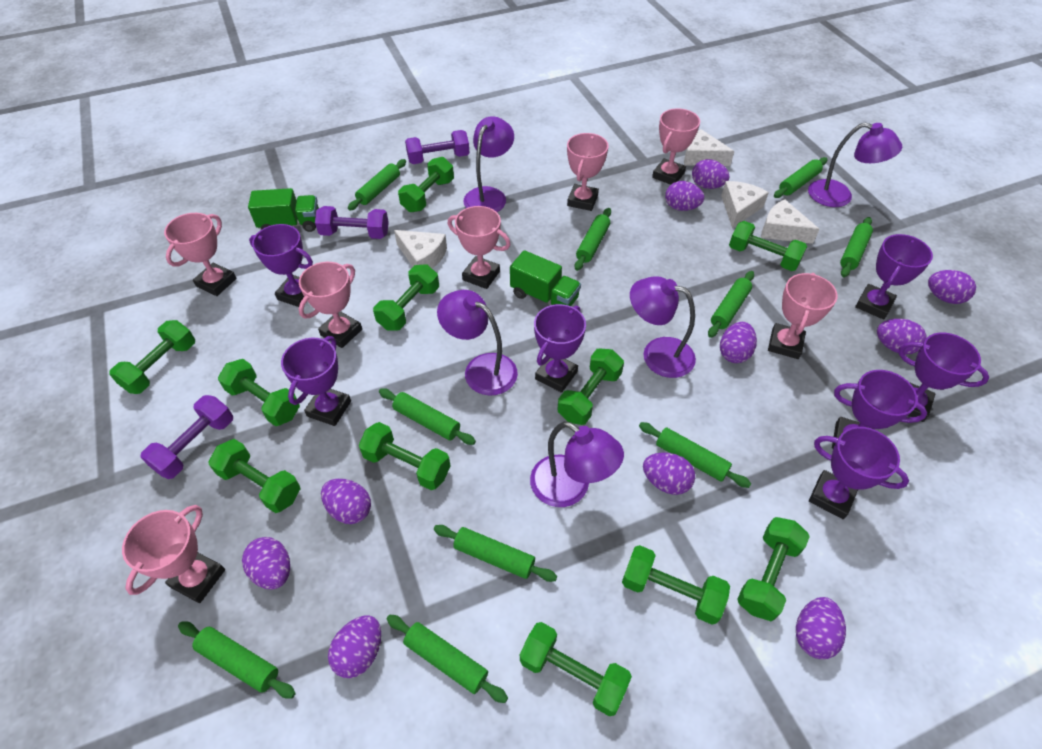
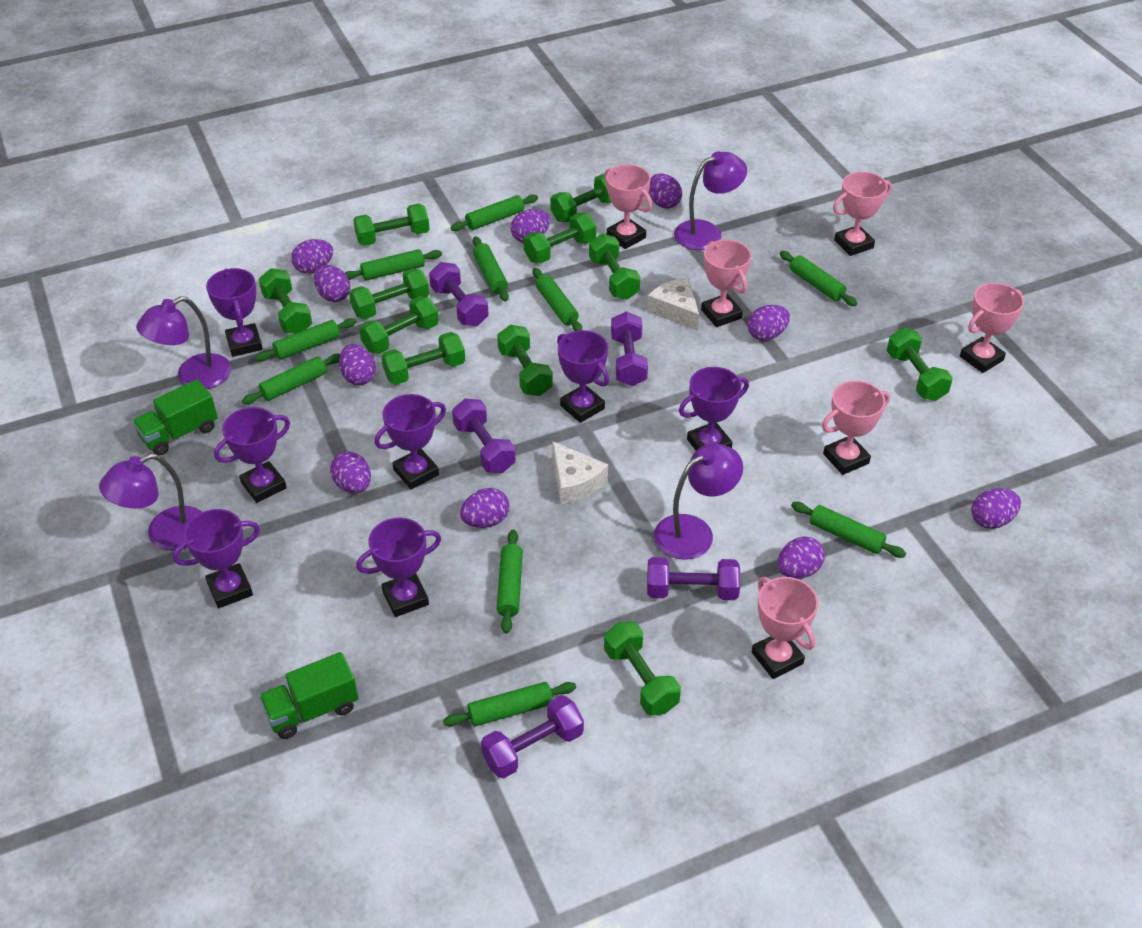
pink trophy: 7 -> 6
purple dumbbell: 3 -> 5
purple lamp: 5 -> 4
white cheese: 4 -> 2

